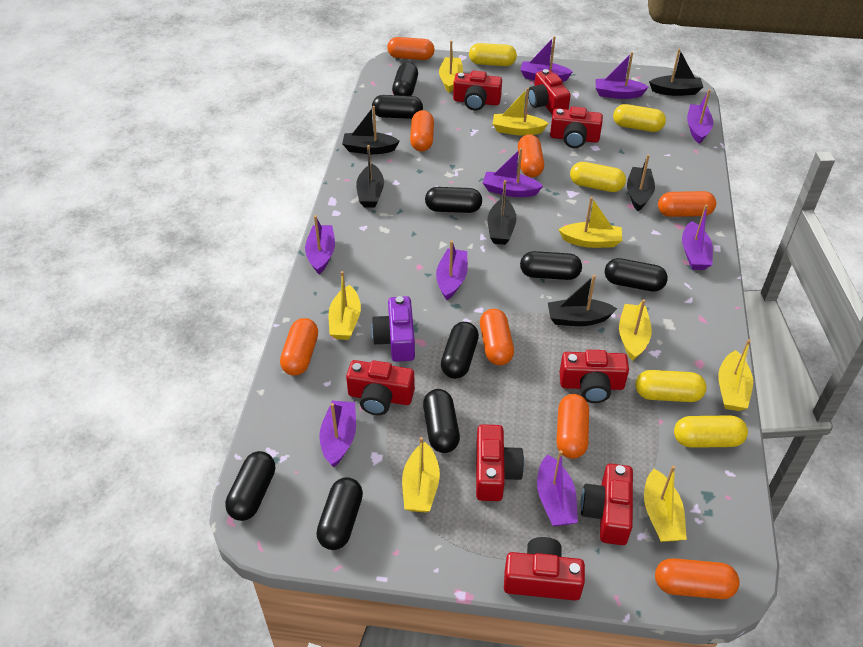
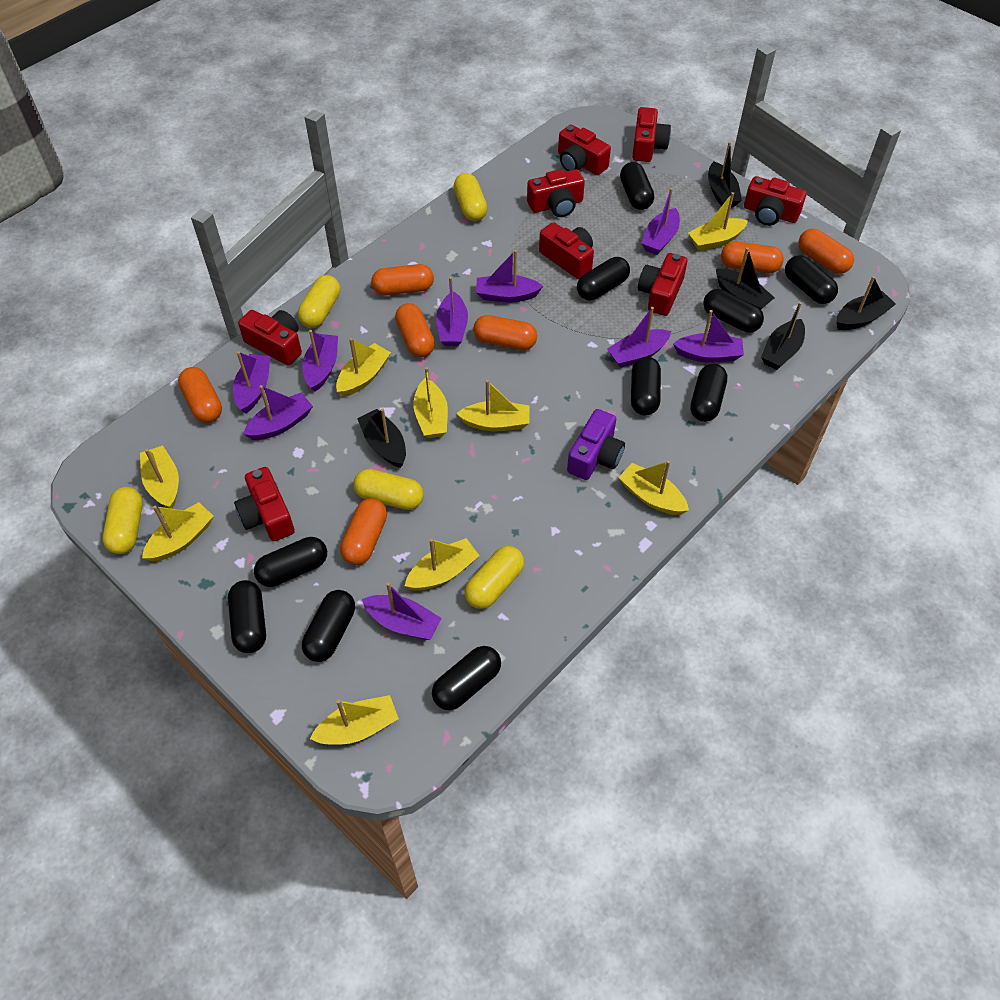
black boat: 6 -> 5
black capsule: 9 -> 10
orange capsule: 8 -> 7
yellow boat: 8 -> 9

